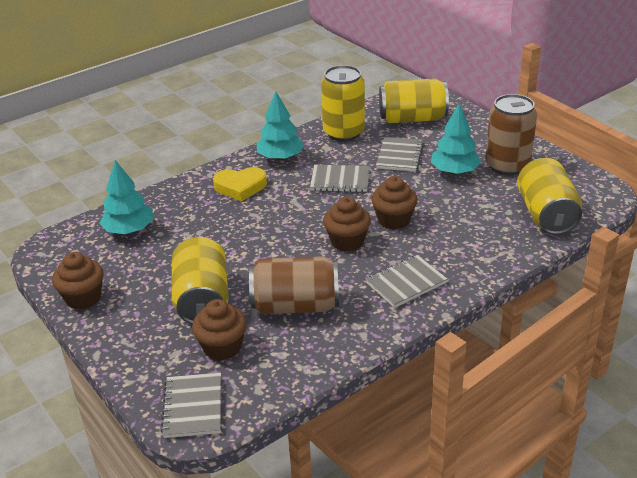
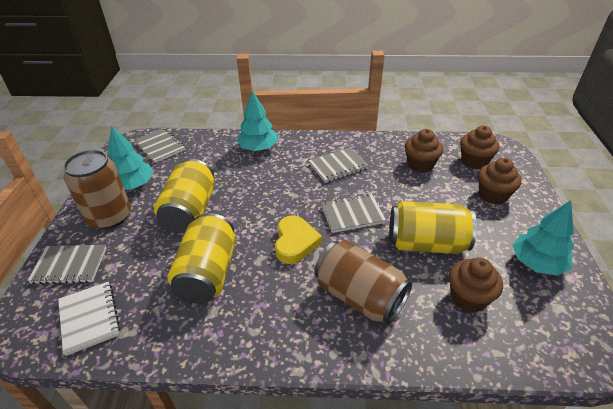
white notebook: 0 -> 1
yellow can: 4 -> 3

